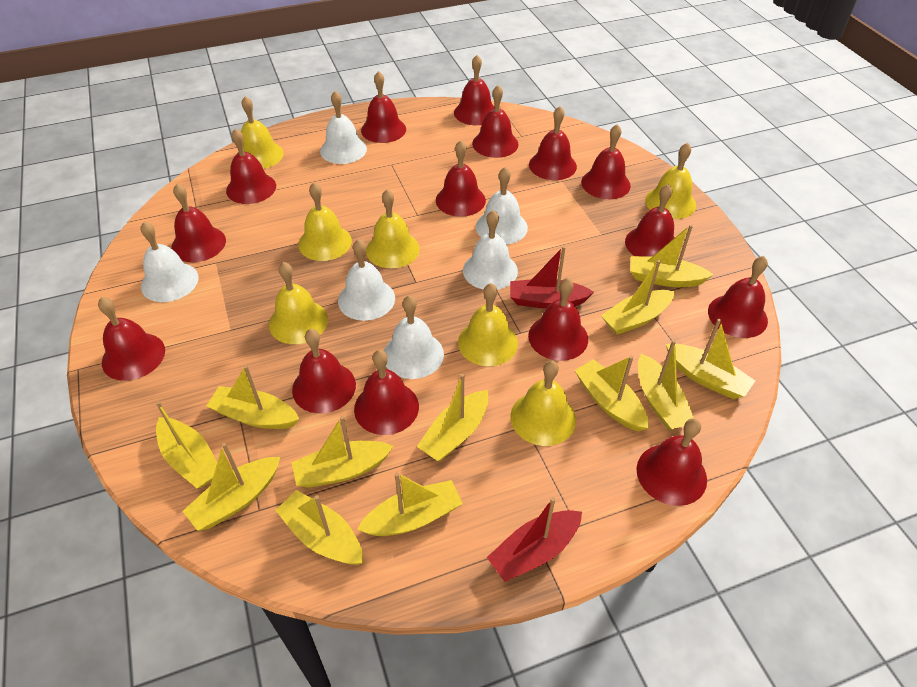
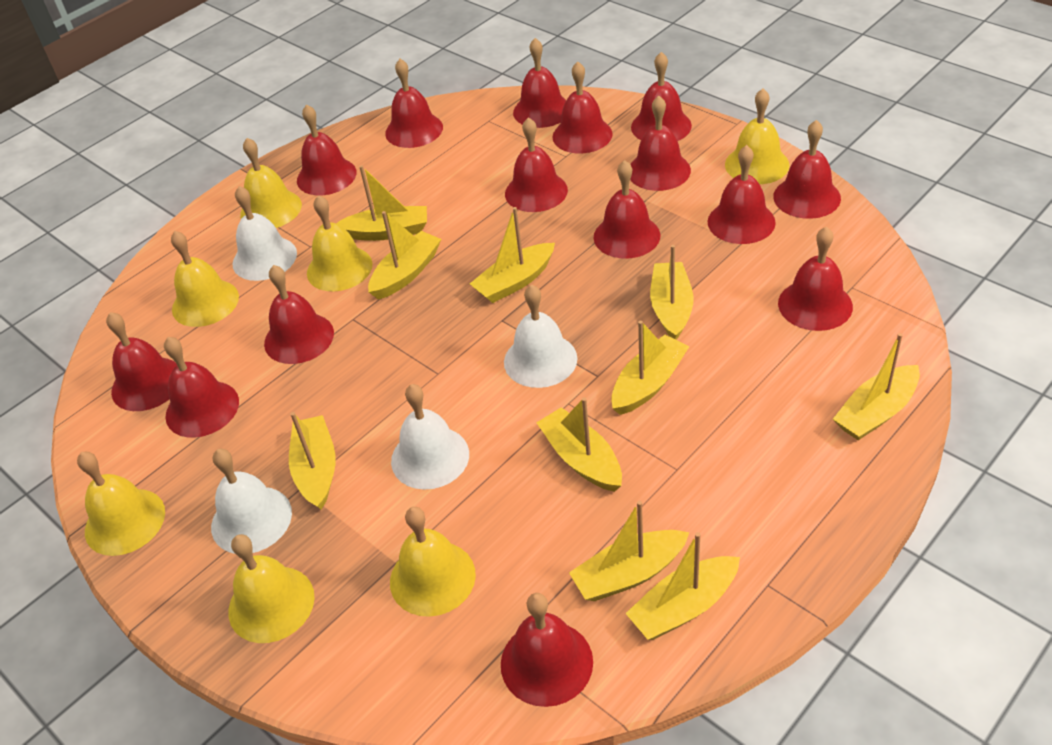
red boat: 2 -> 0
white bell: 6 -> 4
yellow boat: 12 -> 10

